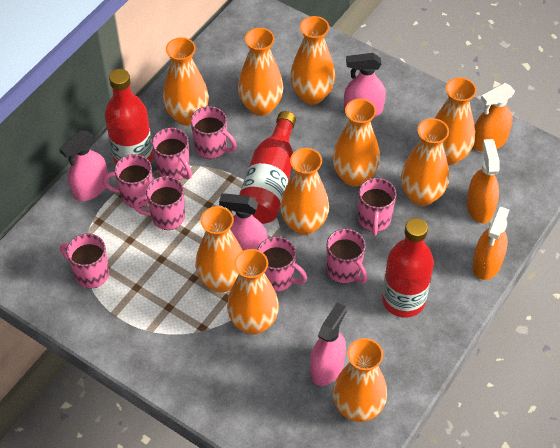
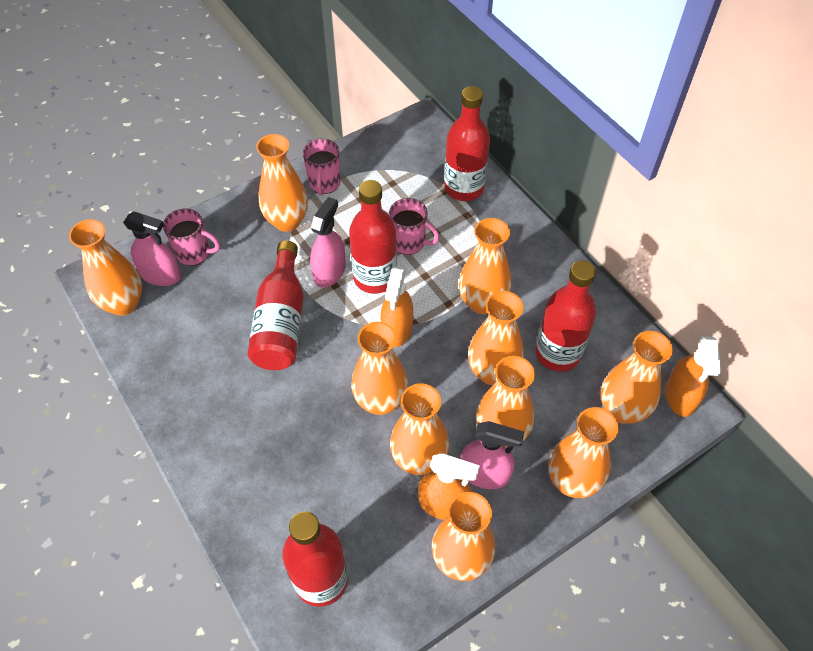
pink mug: 8 -> 3
pink spray bottle: 4 -> 3
red bottle: 3 -> 5

